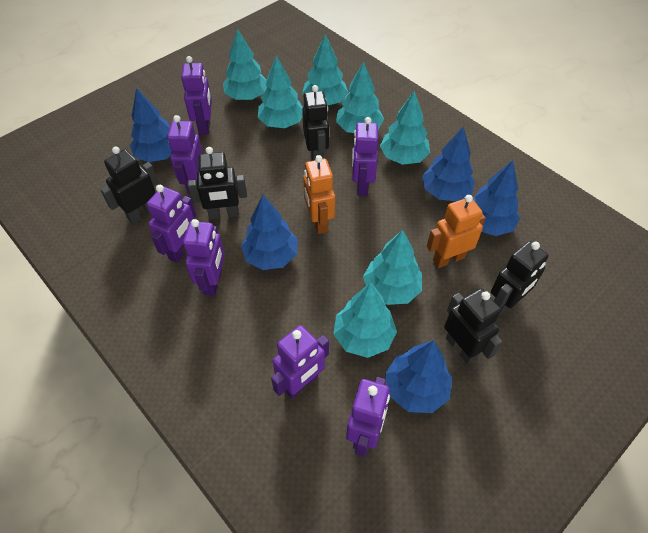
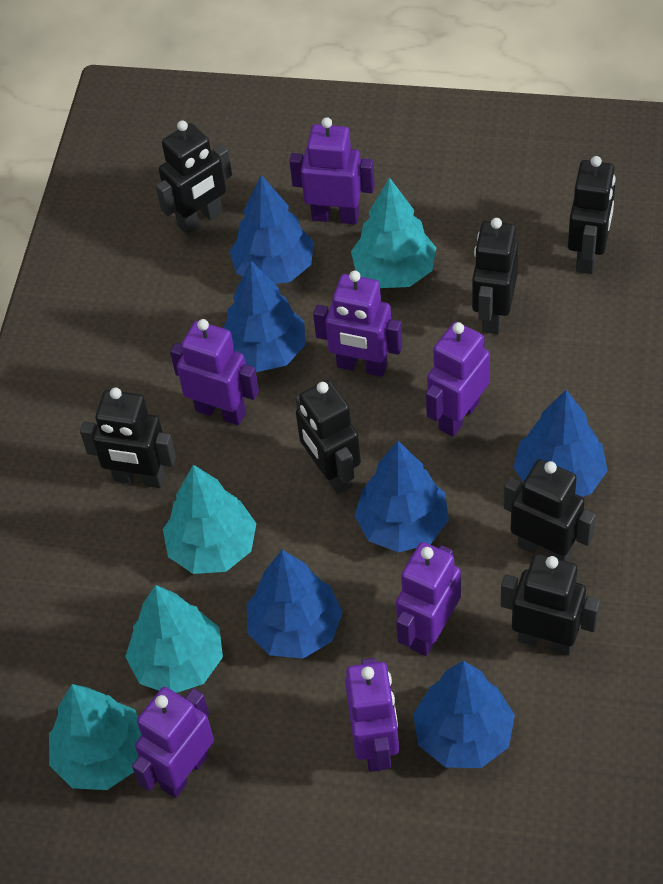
black robot: 5 -> 7
blue tree: 5 -> 6
orange robot: 2 -> 0
turquoise tree: 7 -> 4

